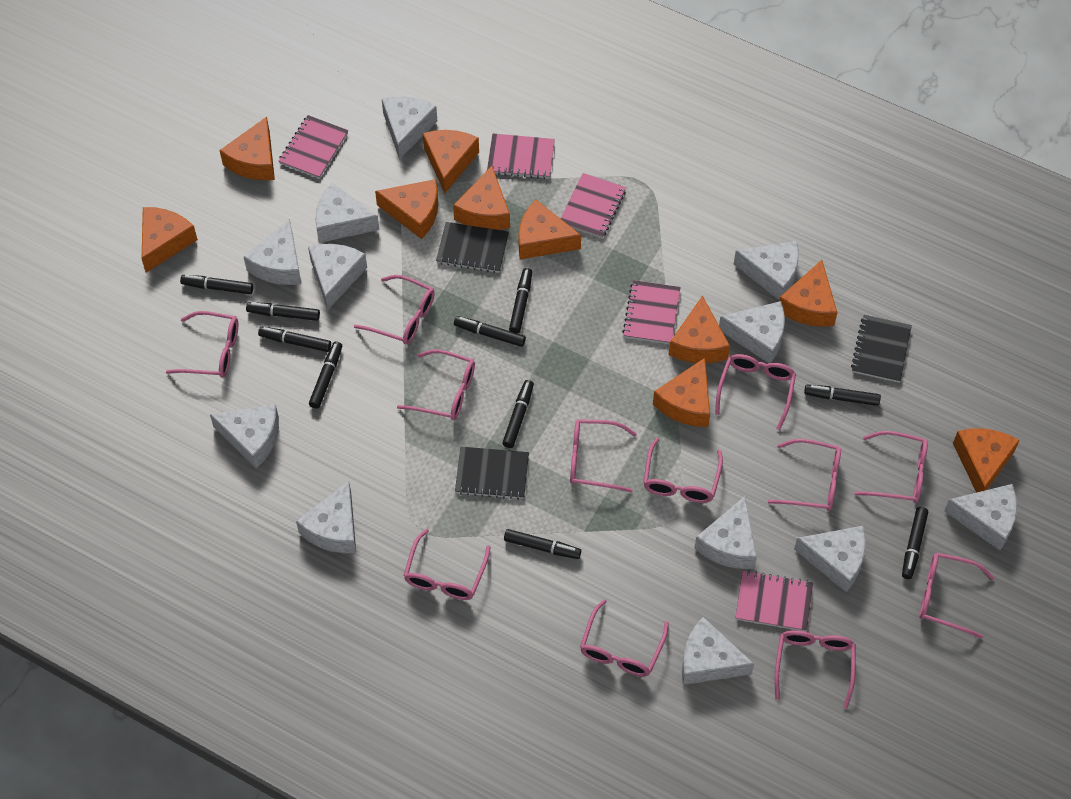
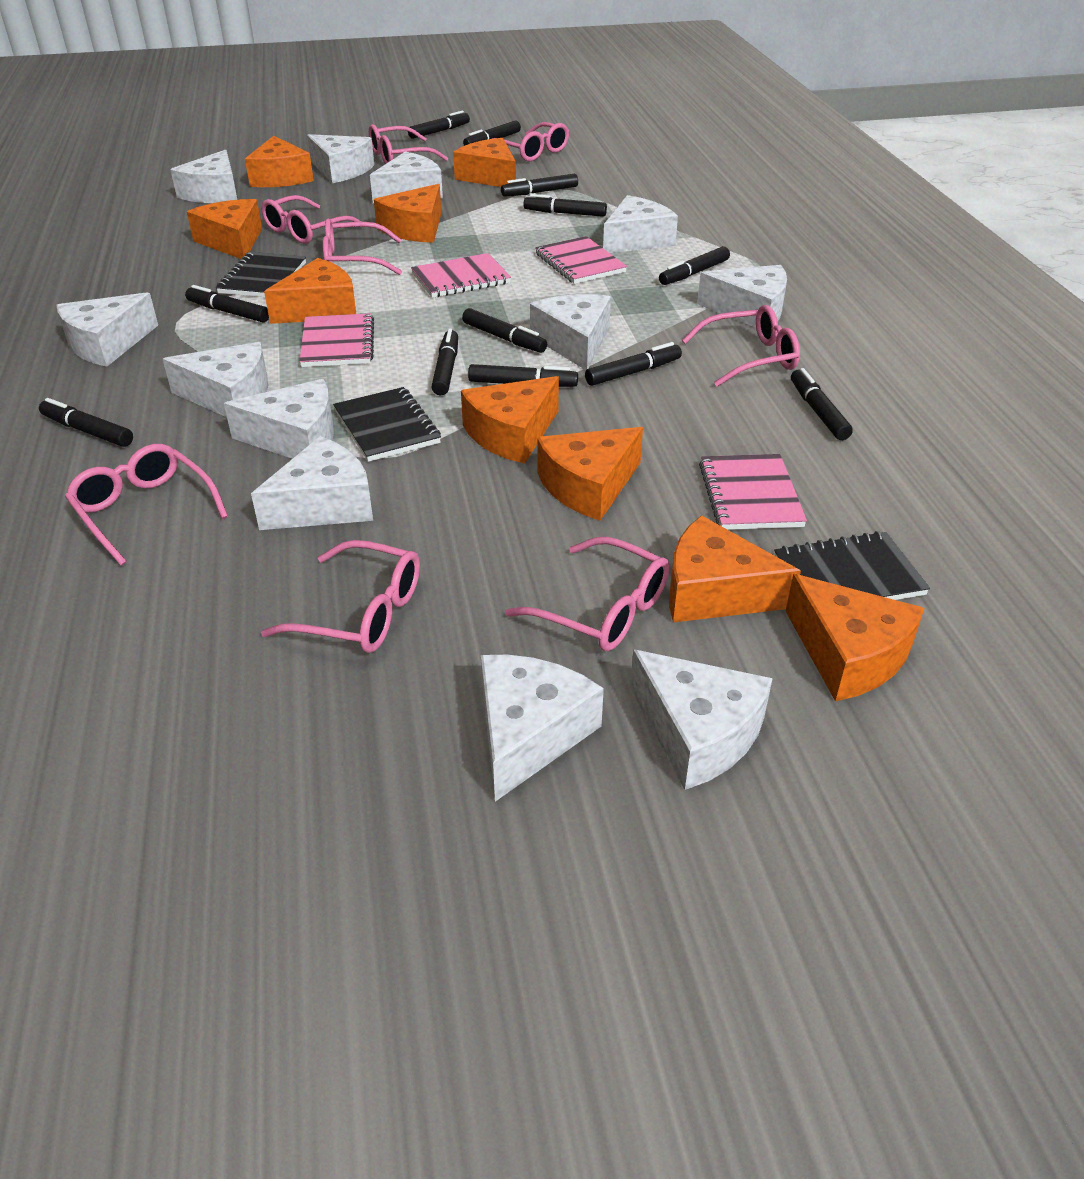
black marker: 10 -> 12
orange cheese: 10 -> 9
pink glasses: 12 -> 8
pink notebook: 5 -> 4

